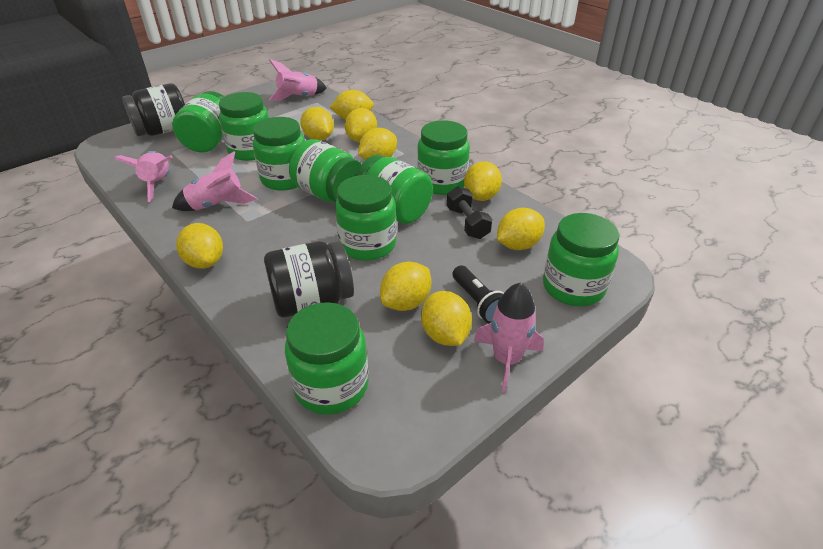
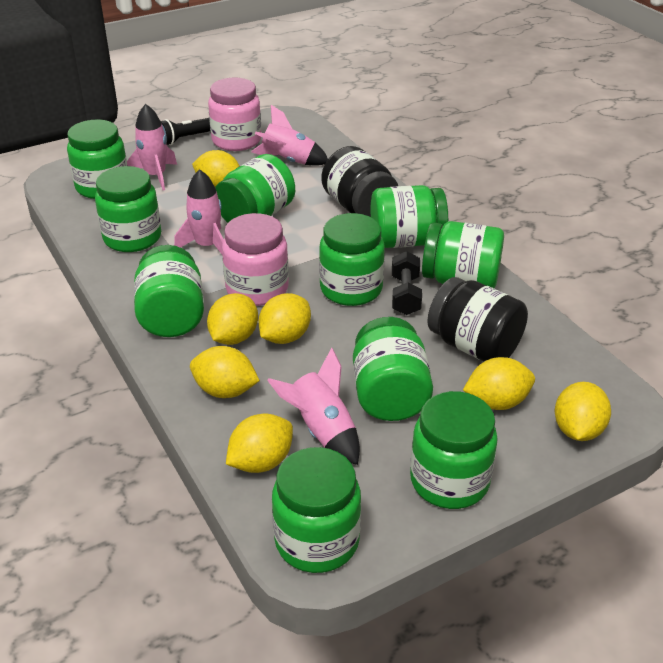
green jar: 9 -> 10
pink jar: 0 -> 2
yellow lemon: 9 -> 7

